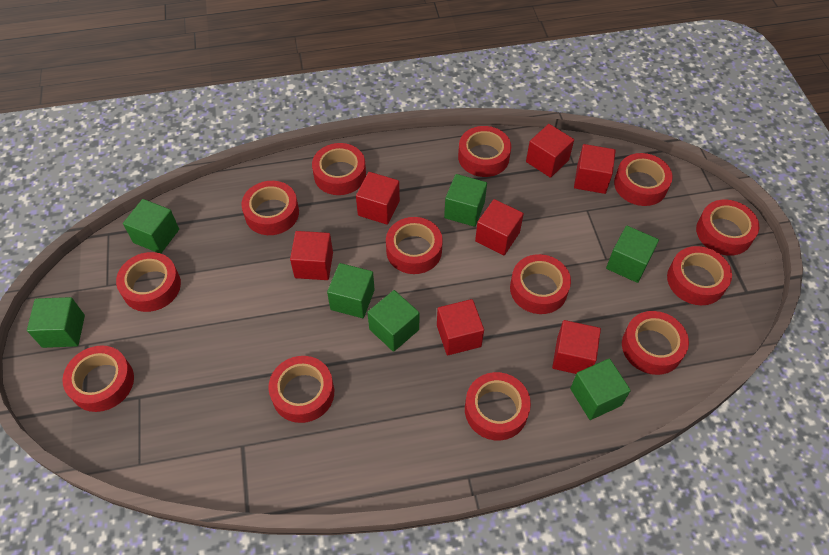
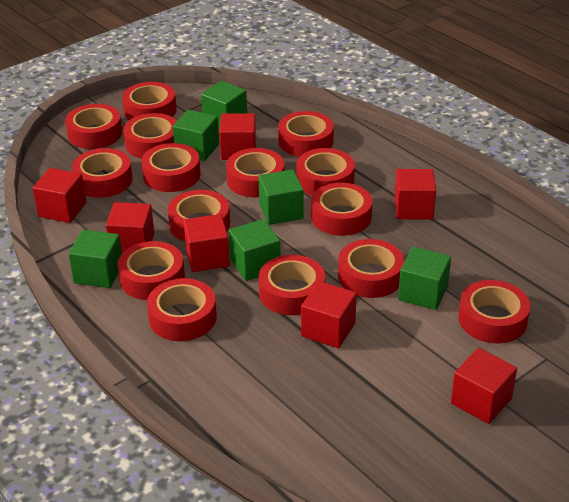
green cube: 7 -> 6
red tape: 13 -> 15

